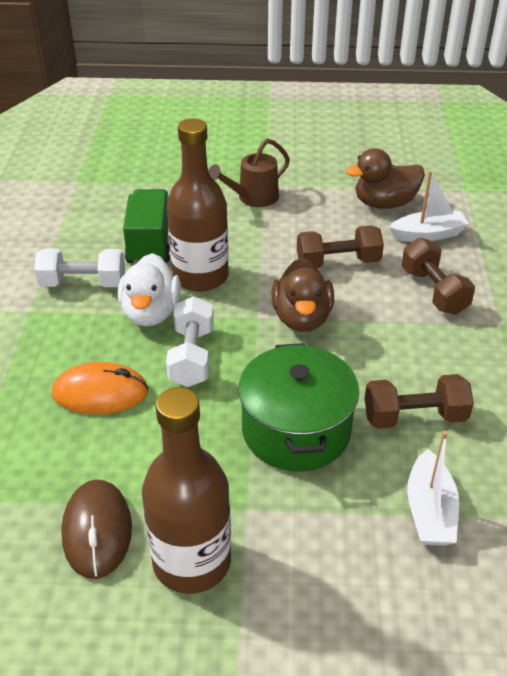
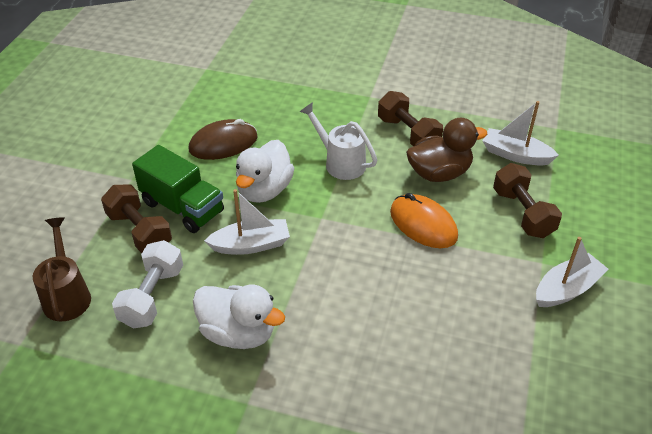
brown bottle: 2 -> 0
brown duck: 2 -> 1
green pot: 1 -> 0
white boat: 2 -> 3
white duck: 1 -> 2
white dumbbell: 2 -> 1
white watering can: 0 -> 1

